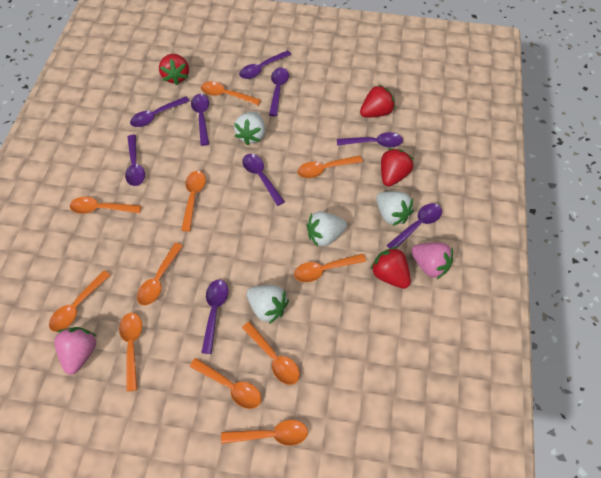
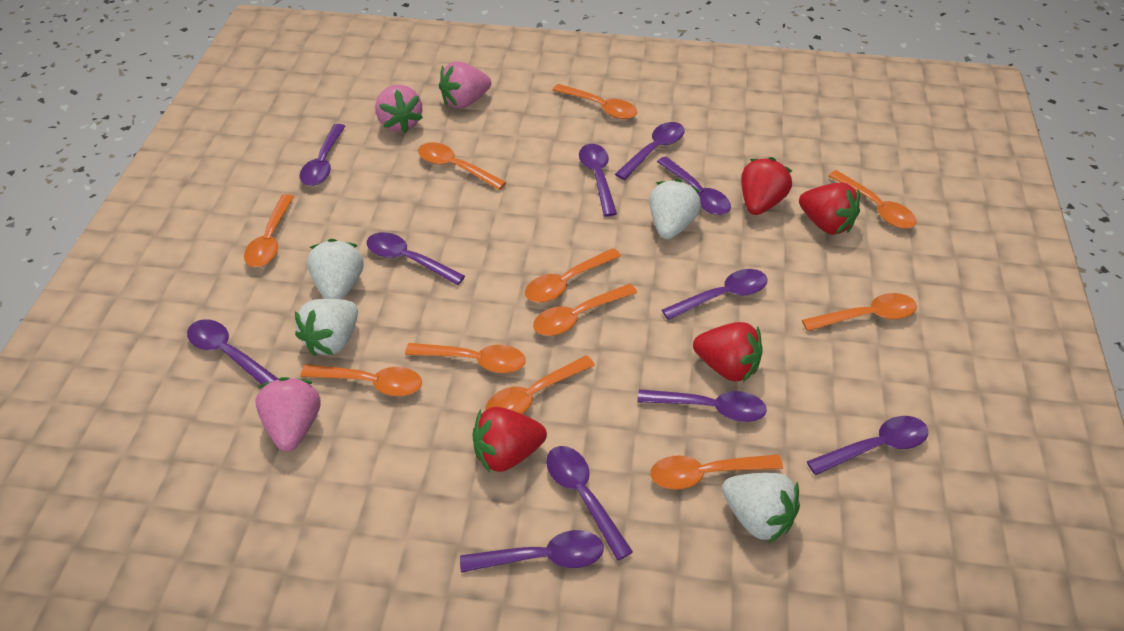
pink strawberry: 2 -> 3
purple spoon: 9 -> 11

